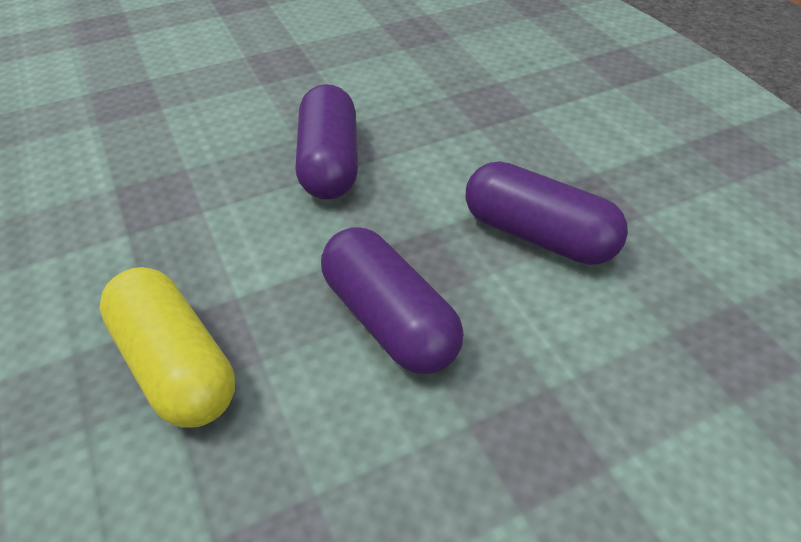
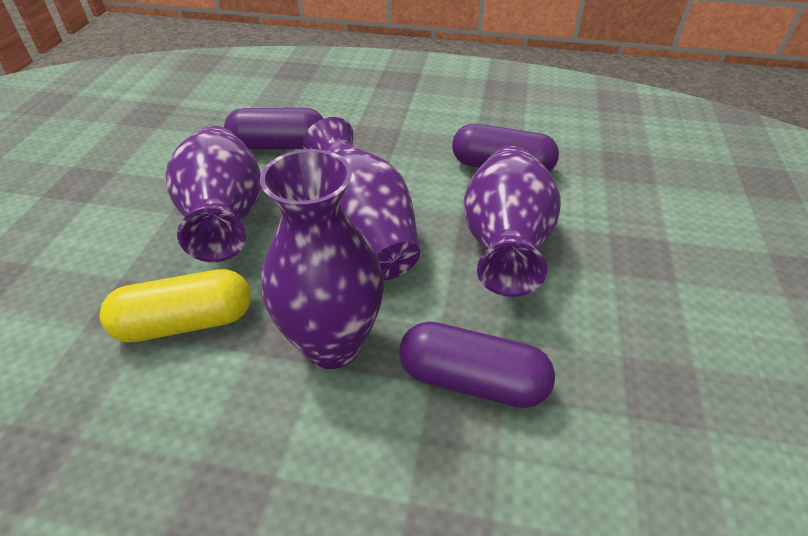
purple vase: 0 -> 4

